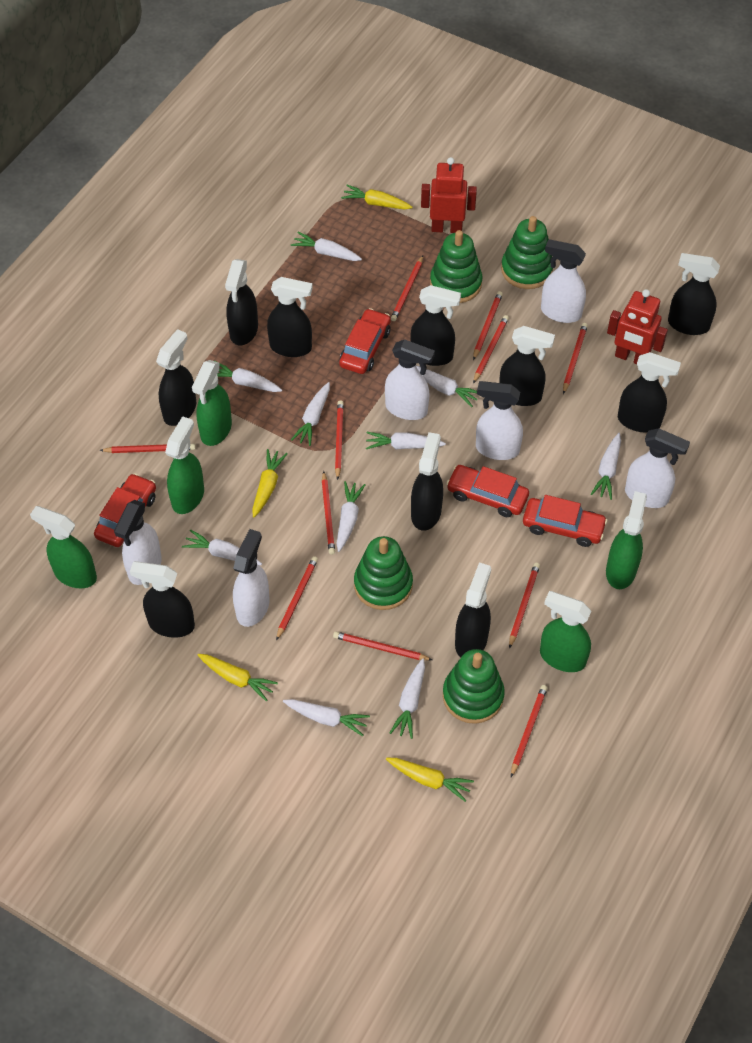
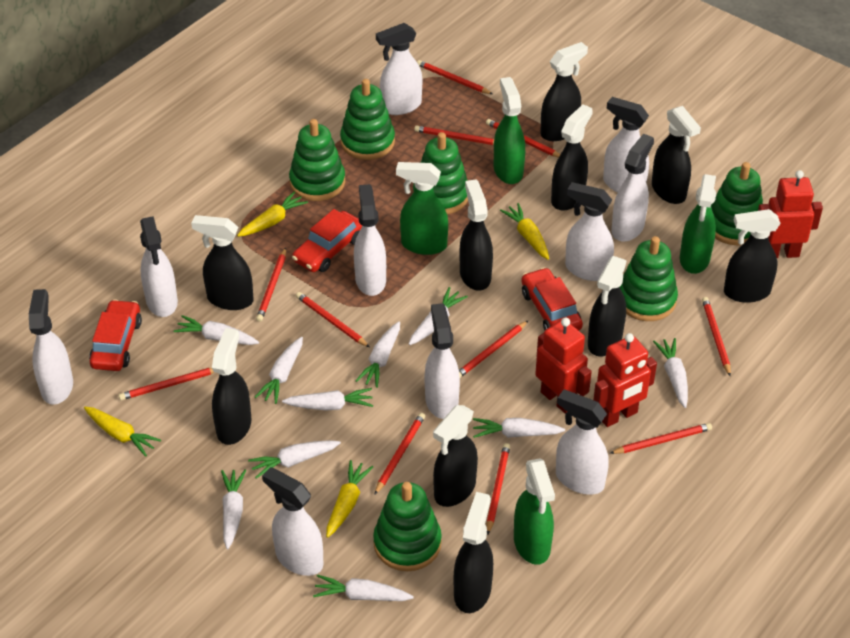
green spray bottle: 5 -> 4
green stacking toy: 4 -> 6
red car: 4 -> 3
red robot: 2 -> 3
white spray bottle: 6 -> 10

